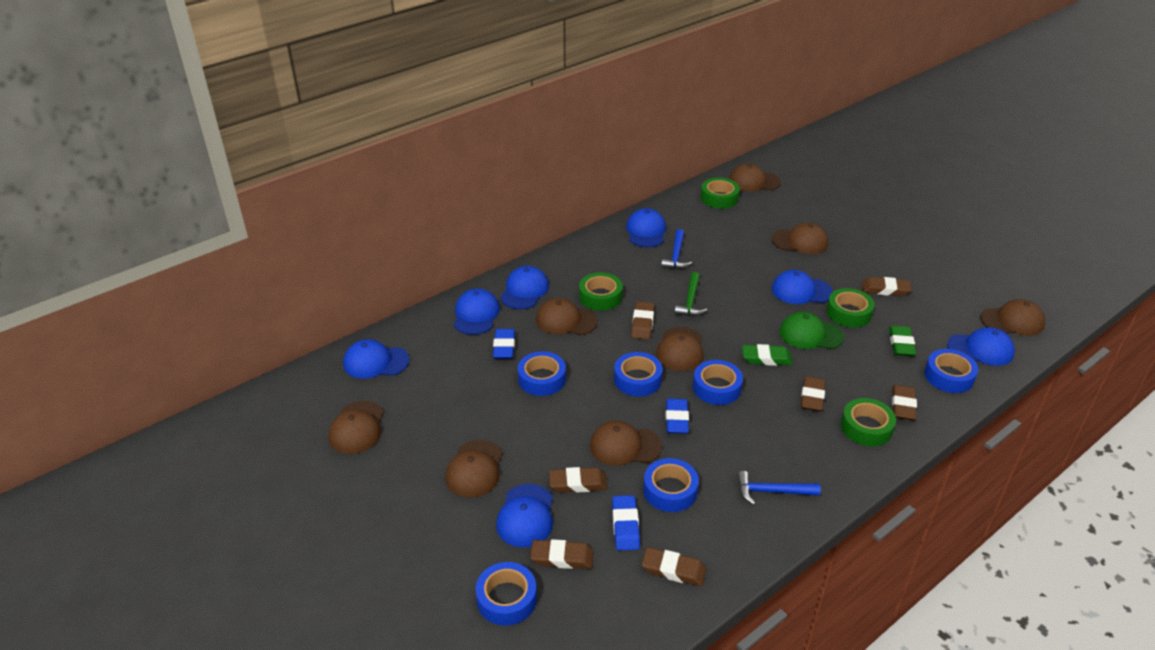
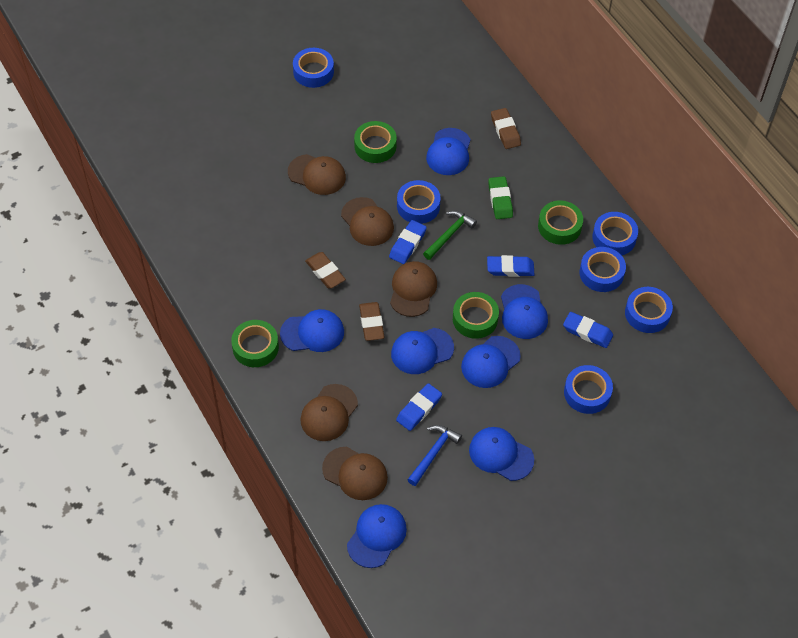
blue eraser: 3 -> 4
blue hammer: 2 -> 1
brown cap: 8 -> 5
brown eraser: 7 -> 3
green cap: 1 -> 0
green eraser: 2 -> 1

